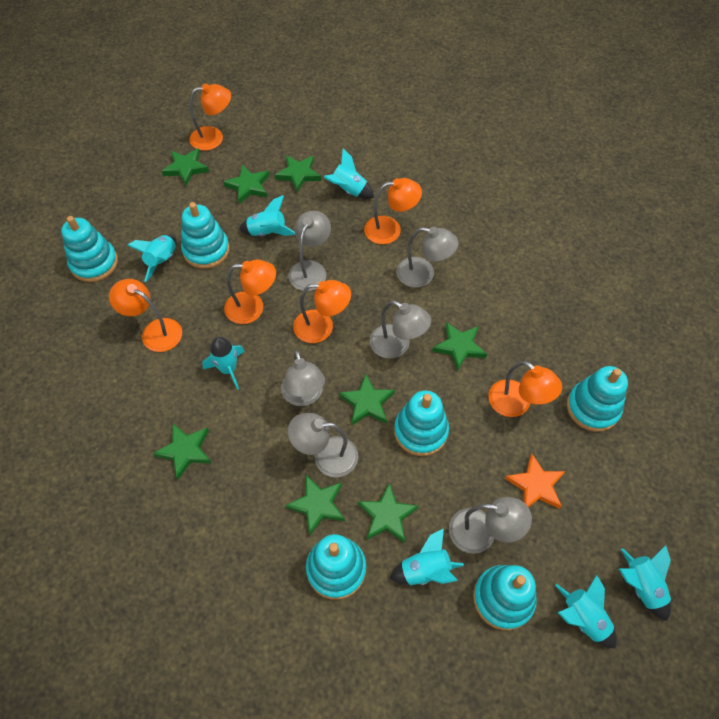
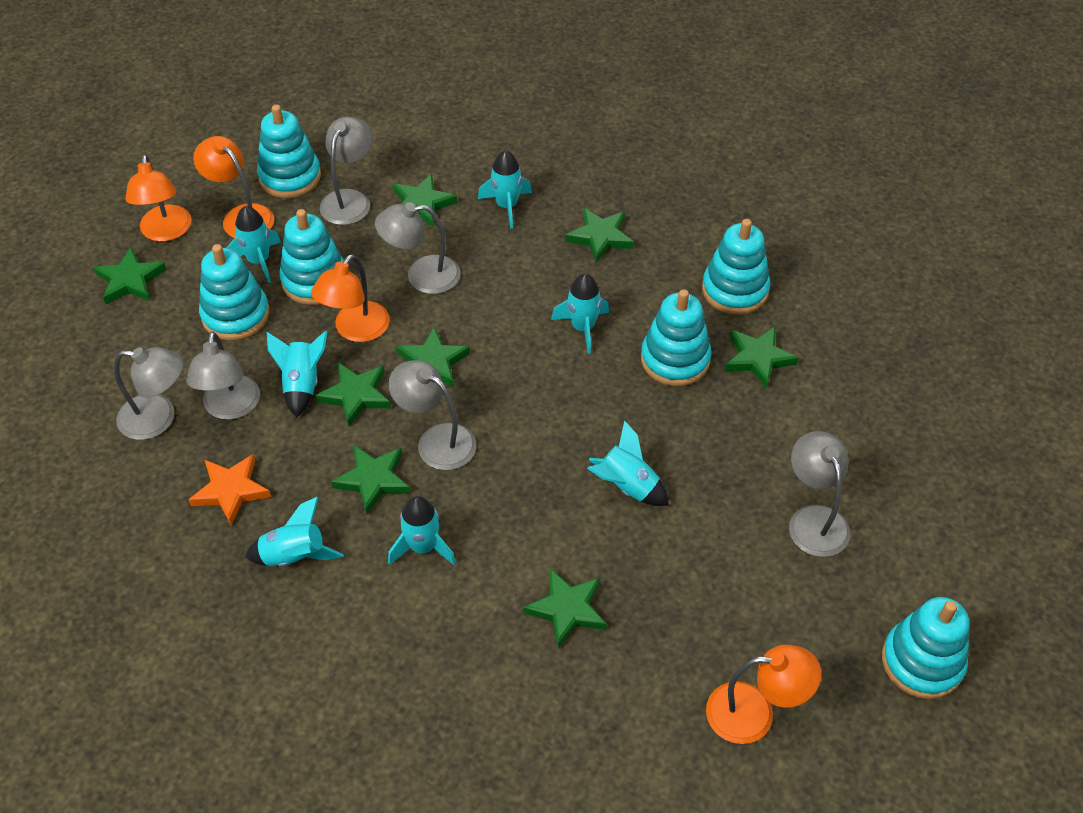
orange lamp: 6 -> 4

